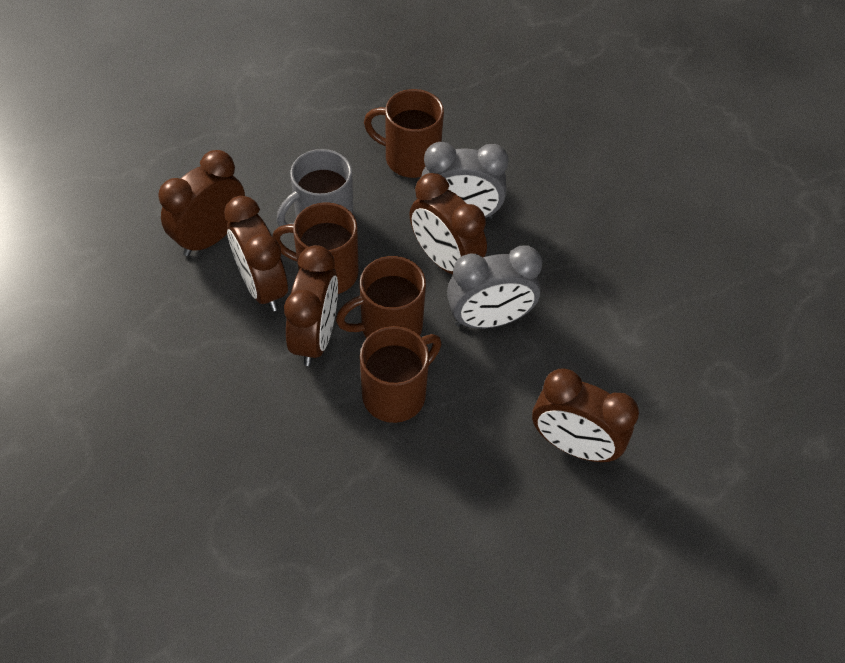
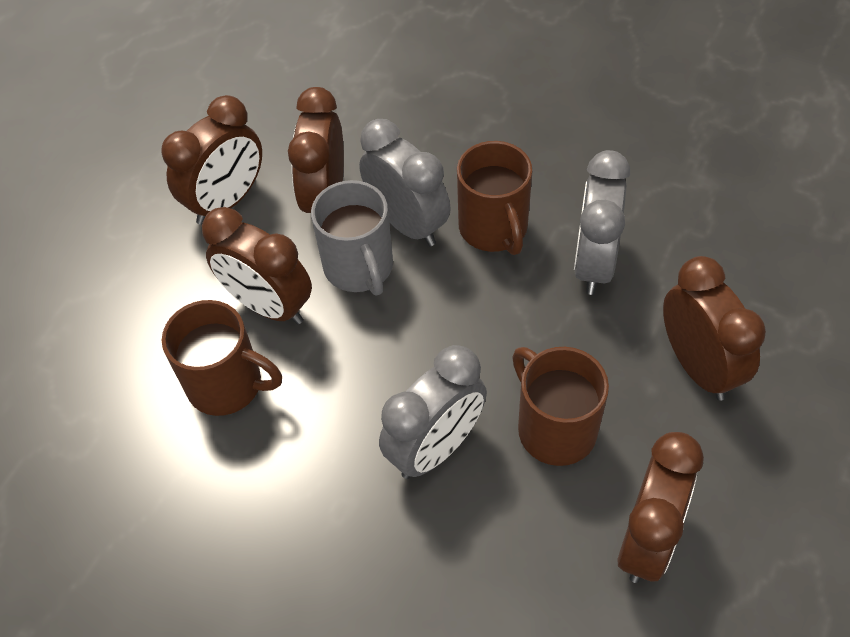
brown mug: 4 -> 3
grey clock: 2 -> 3

